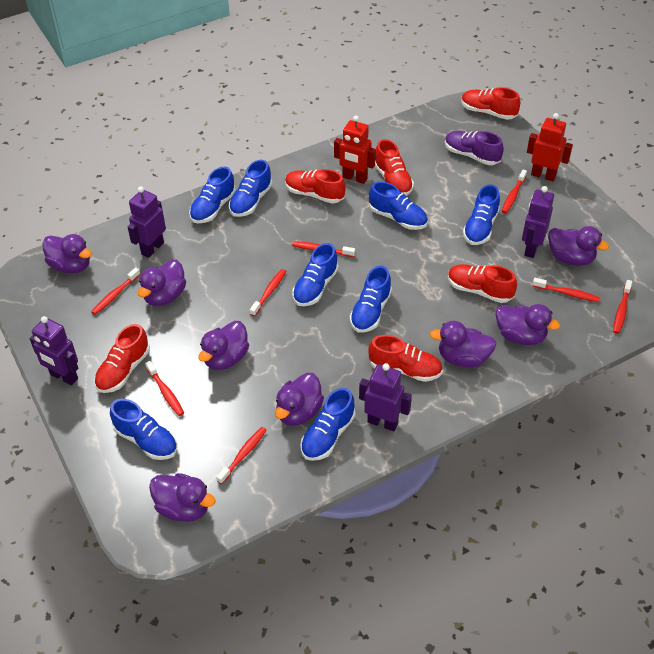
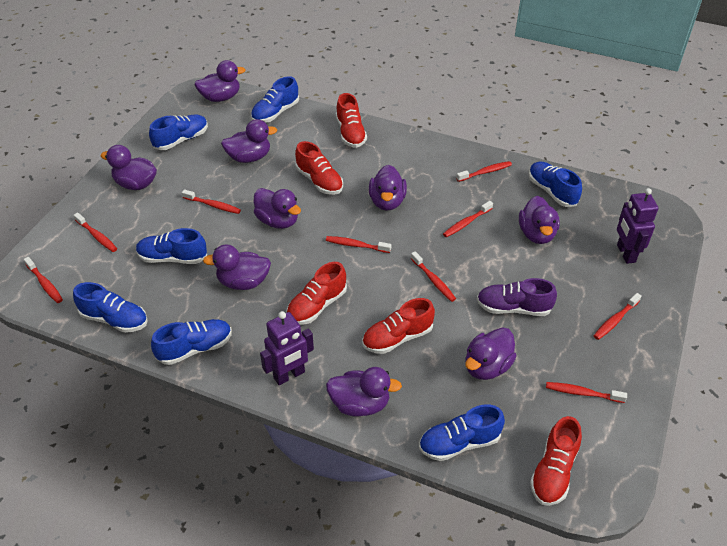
blue shoe: 8 -> 7
purple duck: 8 -> 9
purple robot: 4 -> 2
red robot: 2 -> 0
red shoe: 6 -> 5
red toothbrush: 8 -> 9

